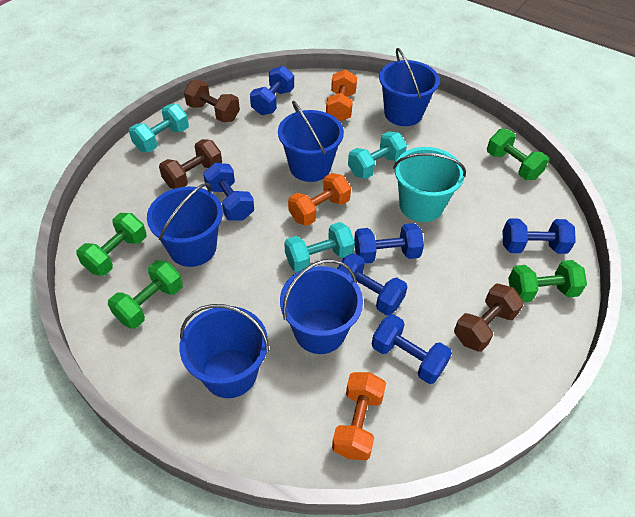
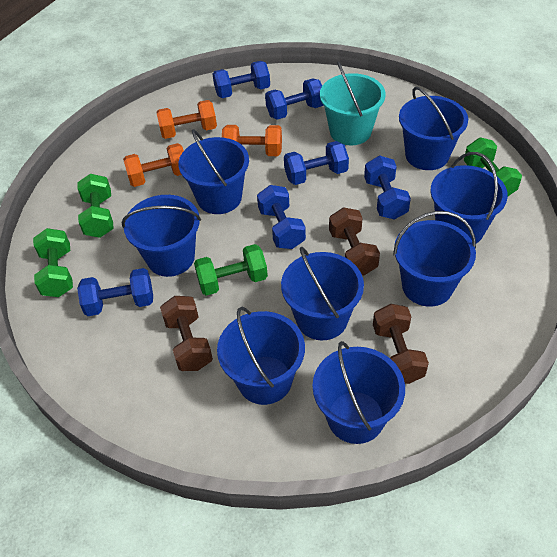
blue bucket: 5 -> 8
turquoise dumbbell: 3 -> 0

